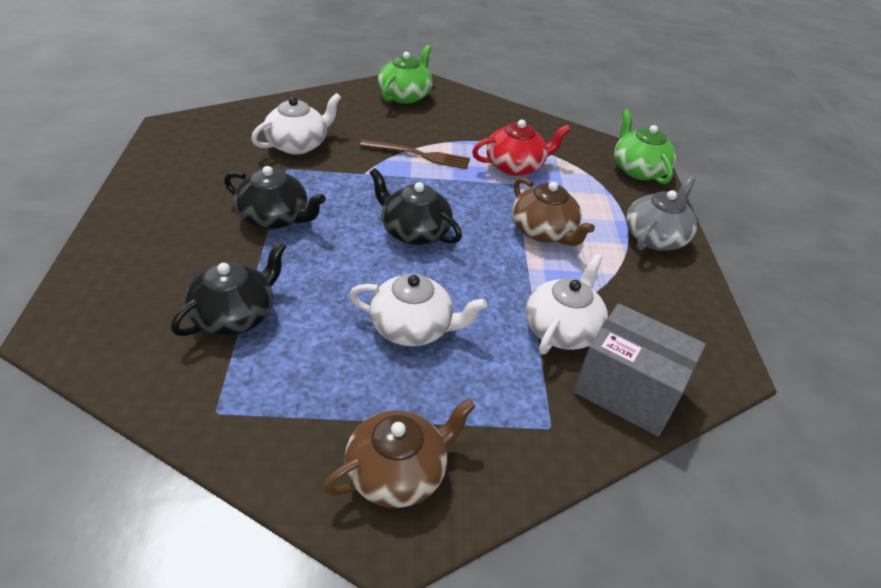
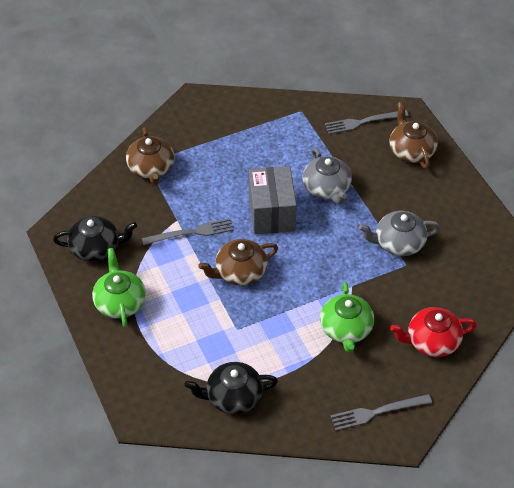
black teapot: 3 -> 2
brown fork: 1 -> 0
brown teapot: 2 -> 3
grey fork: 0 -> 3
grey teapot: 1 -> 2
white teapot: 3 -> 0

